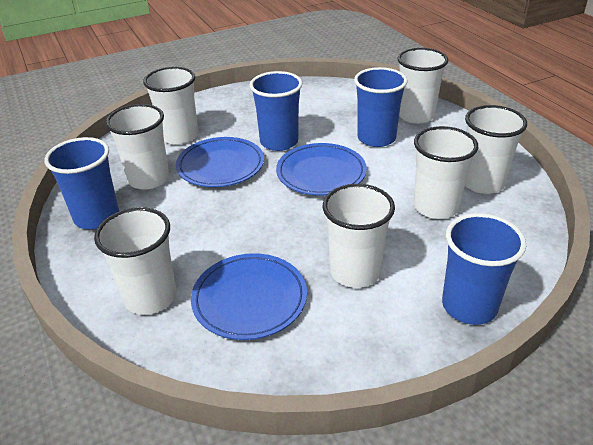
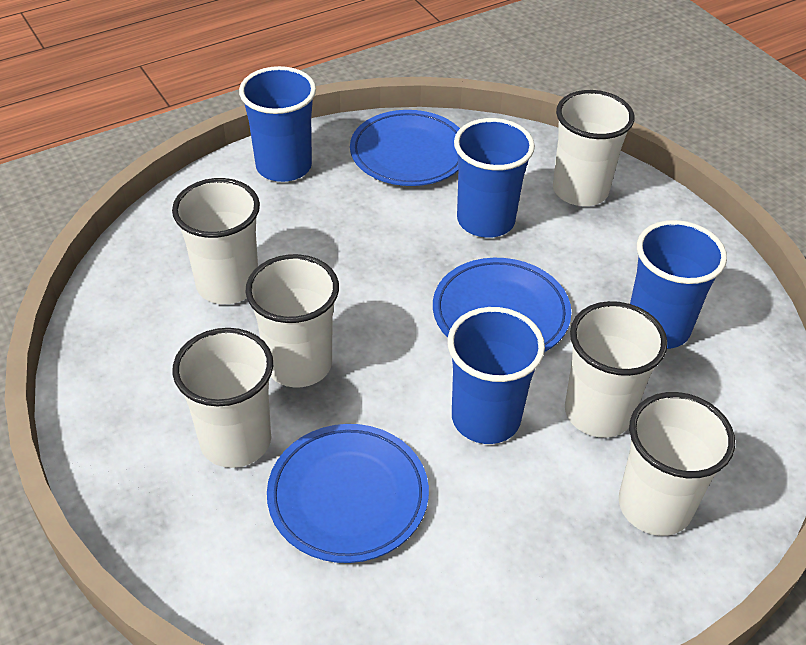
white cup: 7 -> 6

